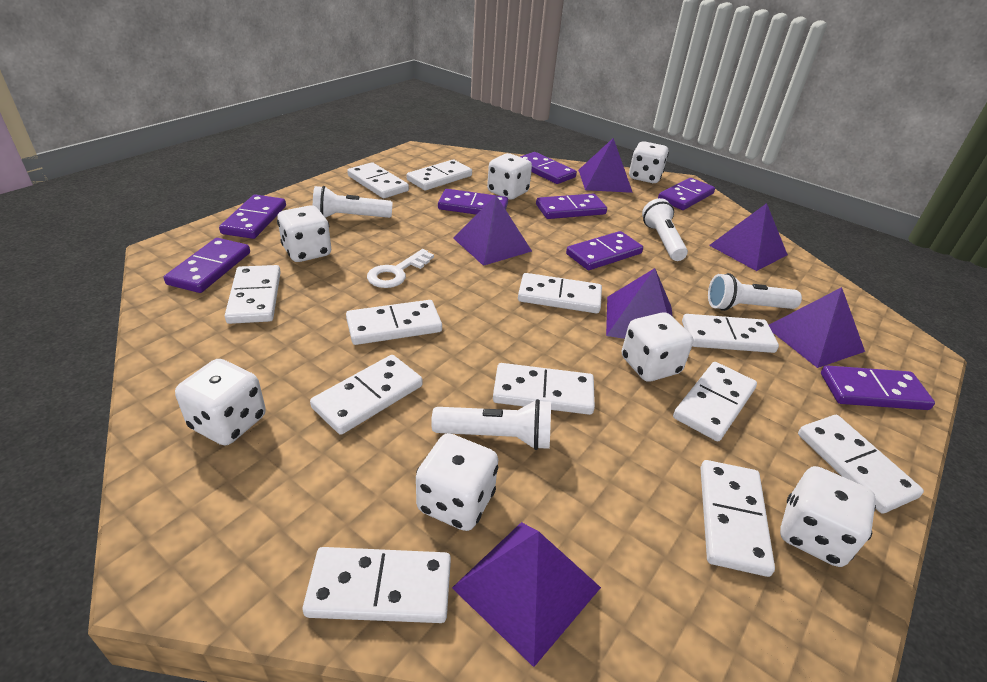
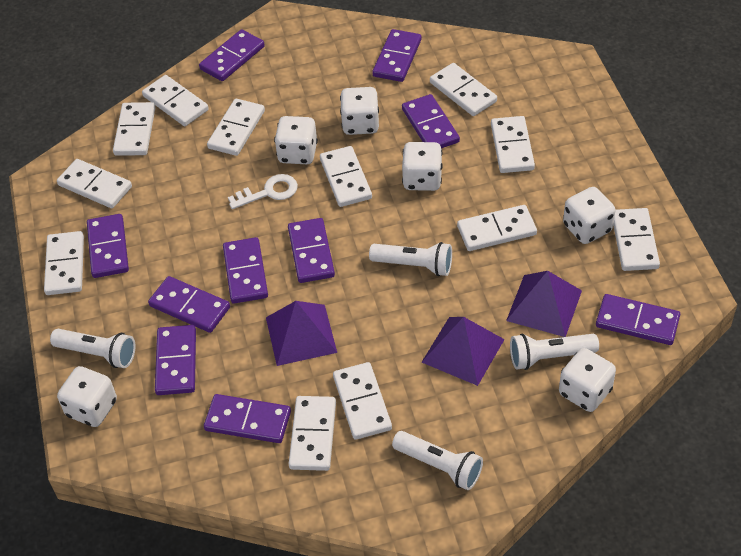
purple domino: 8 -> 10
purple pyramid: 6 -> 3
white dice: 7 -> 6

